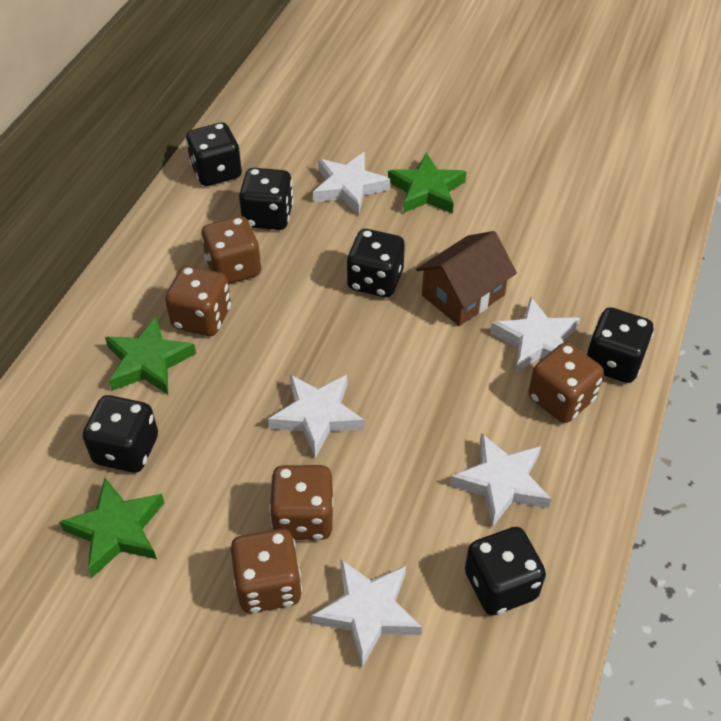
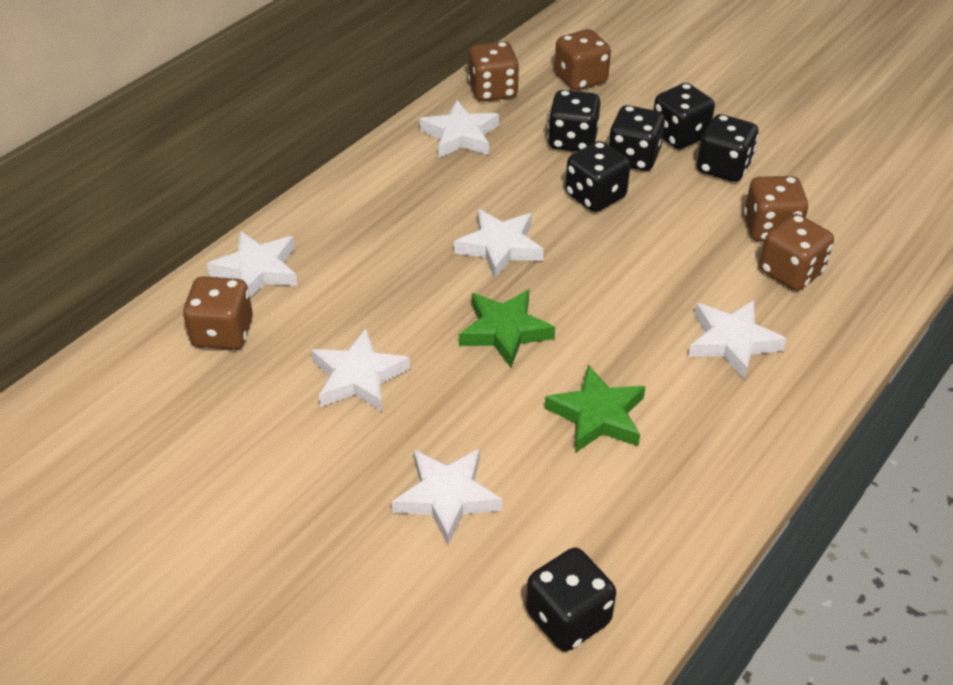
brown house: 1 -> 0
green star: 3 -> 2
white star: 5 -> 6

